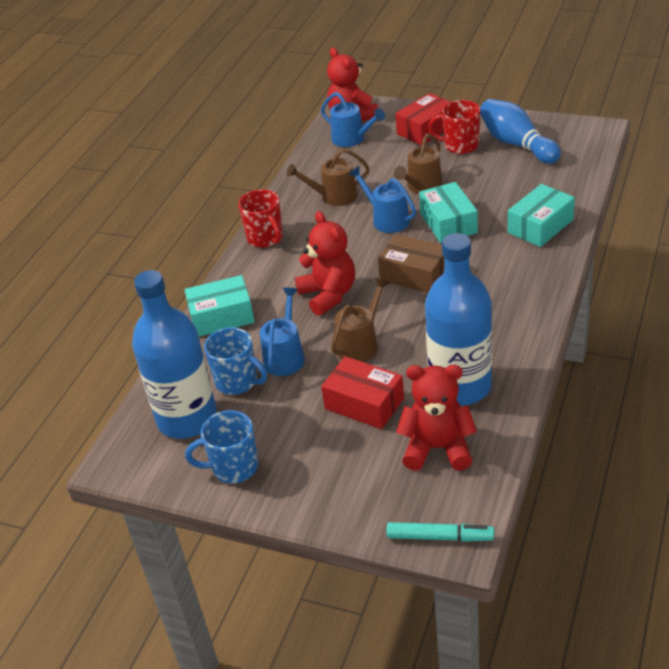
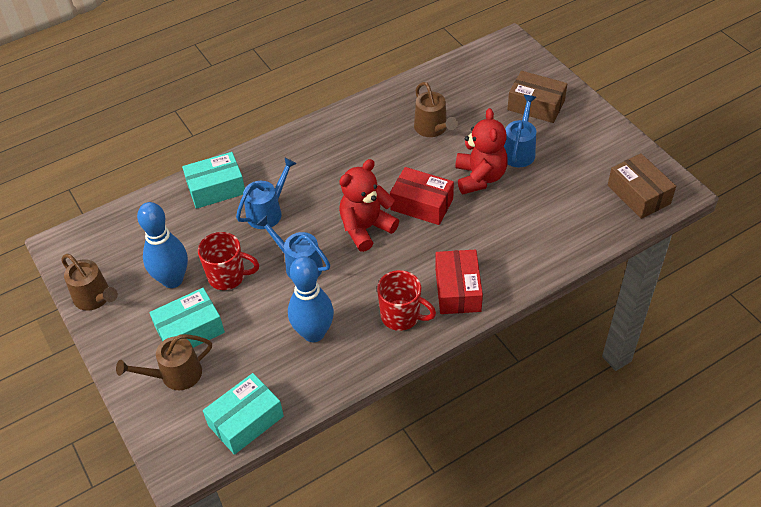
blue bottle: 2 -> 0
blue bowling pin: 1 -> 2
blue mug: 2 -> 0
brown box: 1 -> 2
red teddy bear: 3 -> 2
turquoise marker: 1 -> 0

